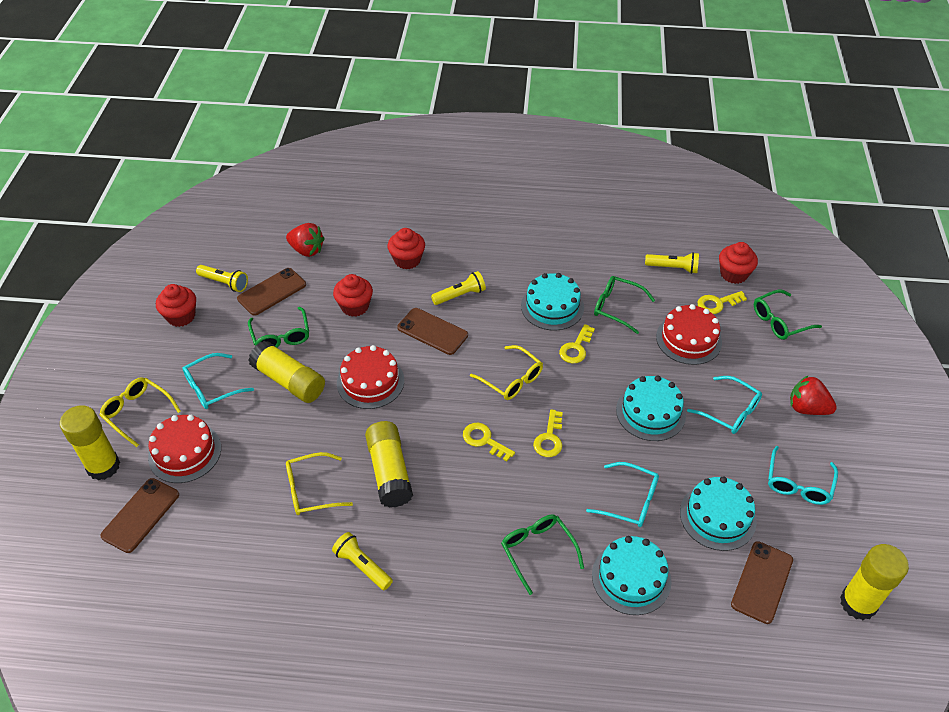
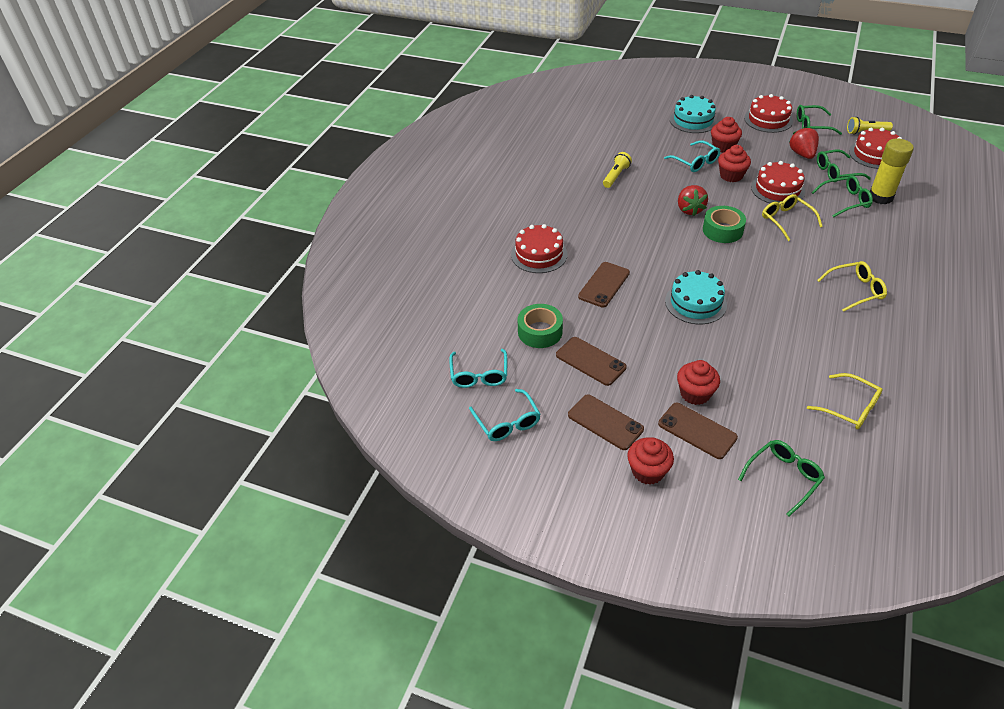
green tape: 0 -> 2
red cake: 3 -> 4
turquoise cake: 4 -> 2
turquoise glasses: 4 -> 3
yellow flashlight: 4 -> 2
yellow glue stick: 4 -> 1
yellow key: 4 -> 0

